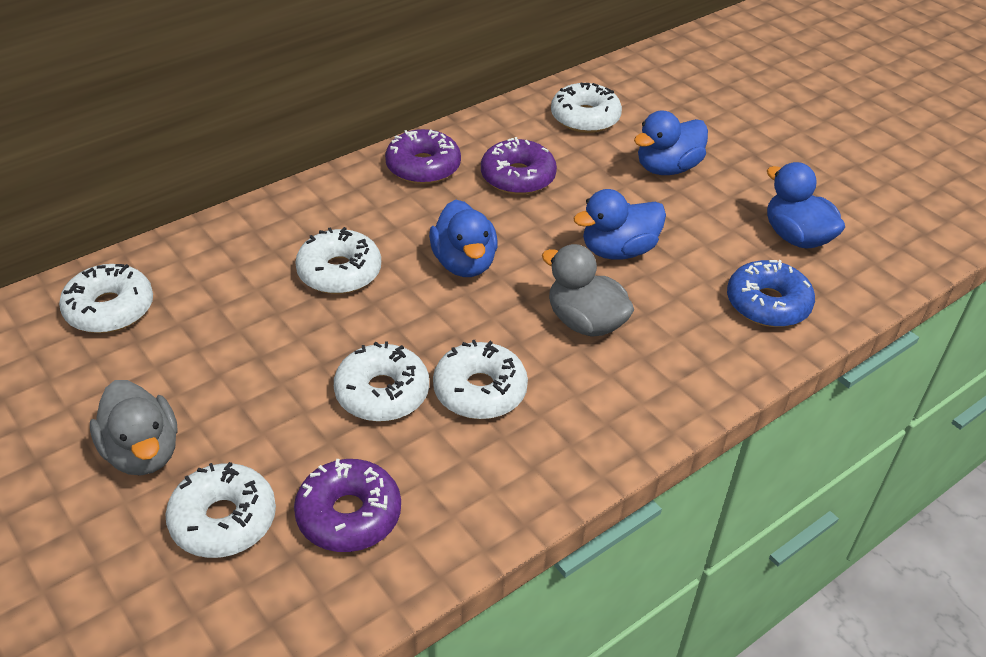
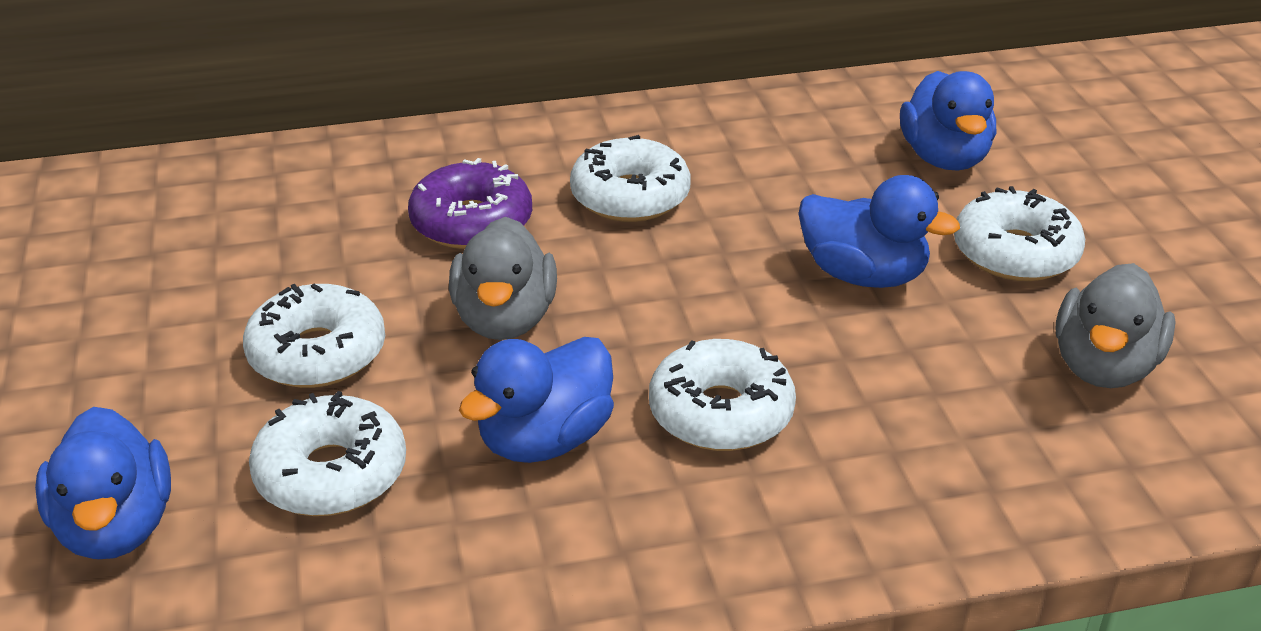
blue donut: 1 -> 0
purple donut: 3 -> 1
white donut: 6 -> 5

